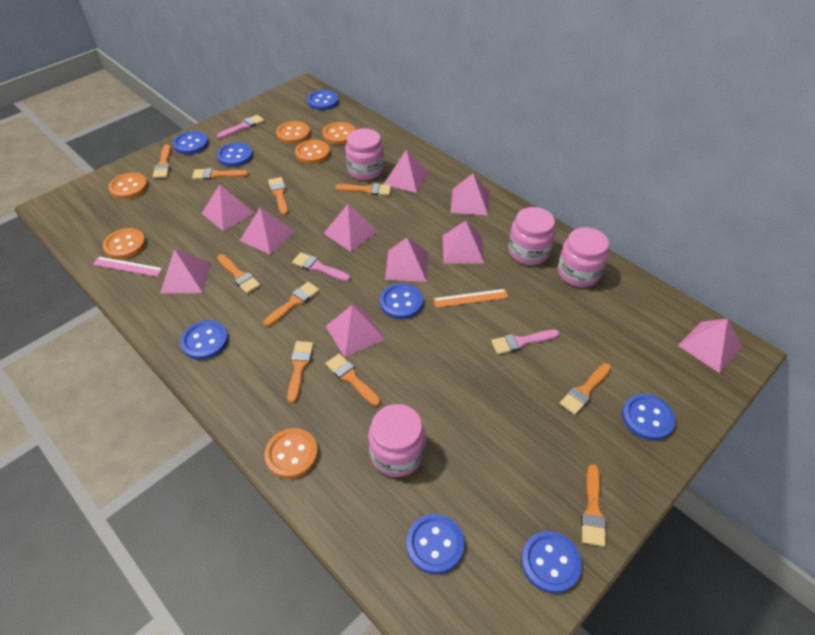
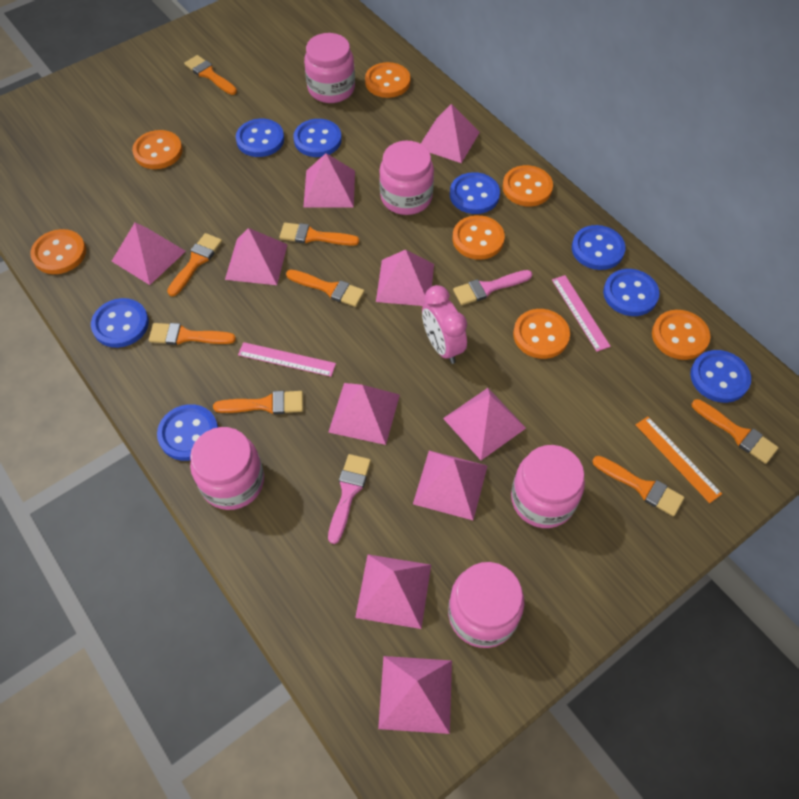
orange brush: 10 -> 8
orange button: 6 -> 7
pink brush: 3 -> 2
pink clock: 0 -> 1
pink jar: 4 -> 5
pink ruler: 1 -> 2

